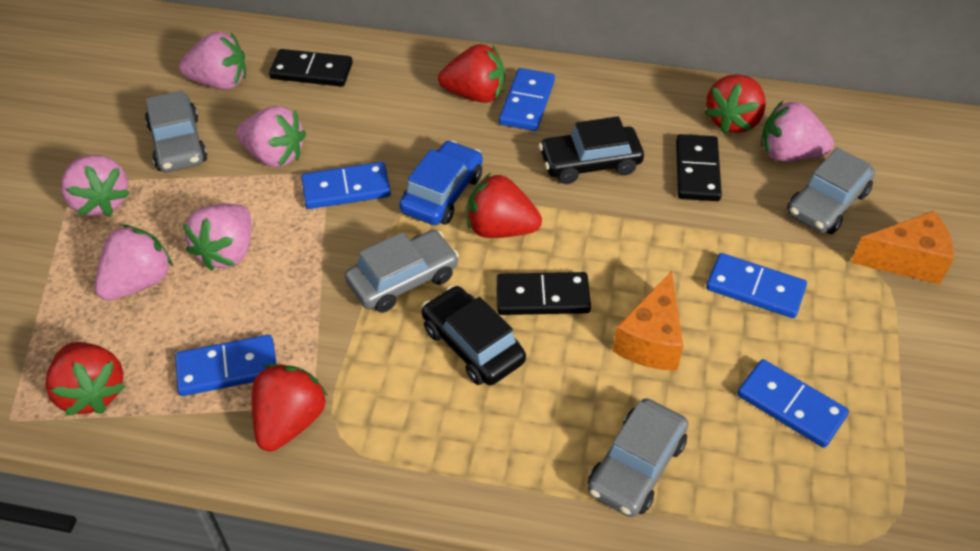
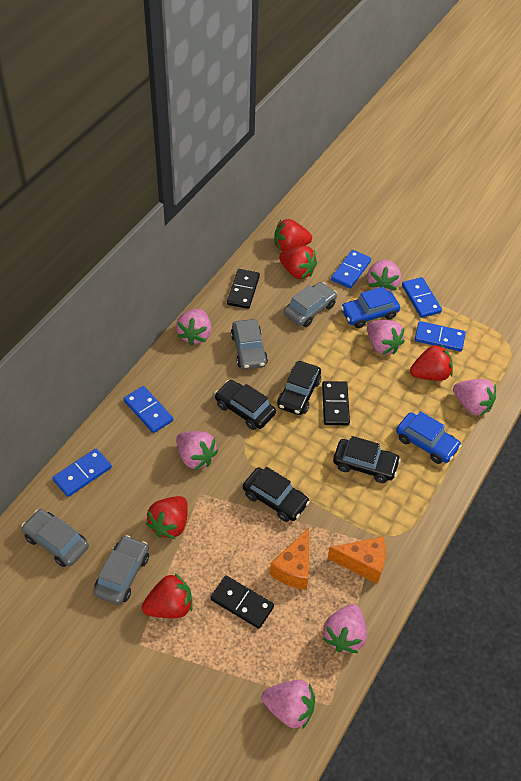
black car: 2 -> 4
blue car: 1 -> 2
pink strawberry: 6 -> 7

